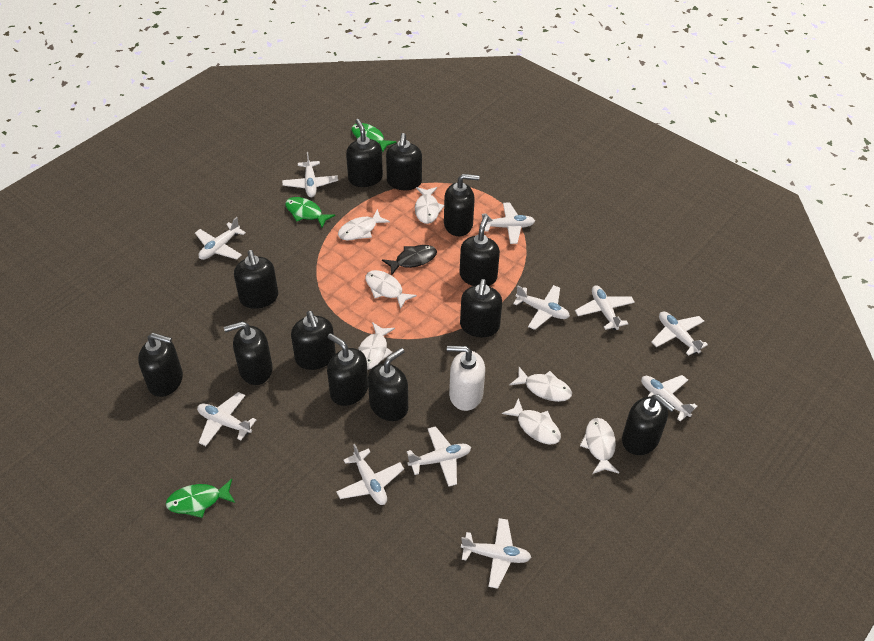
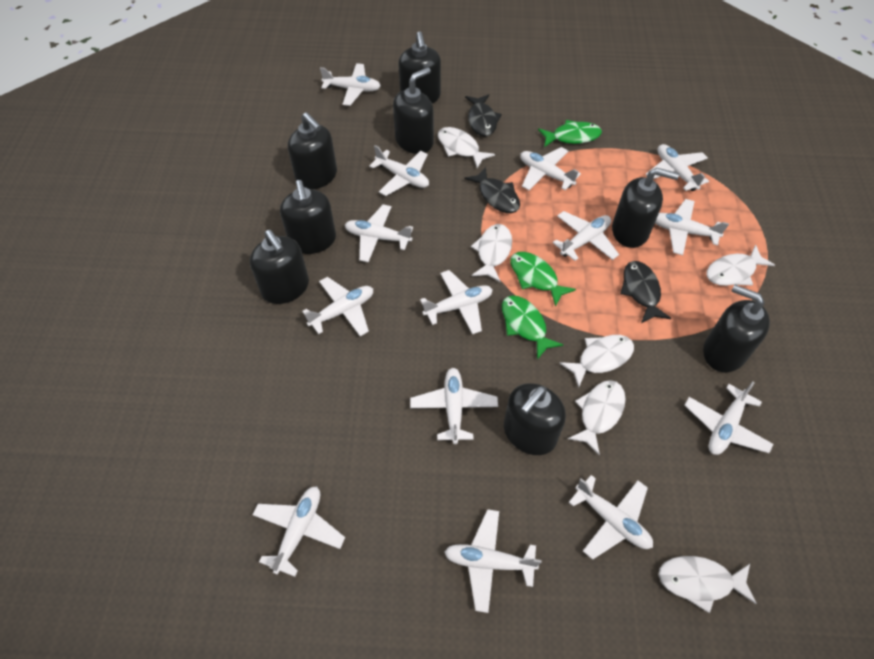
black fish: 1 -> 3
black soap dispenser: 12 -> 8
white fish: 7 -> 6
white plane: 11 -> 14
white soap dispenser: 1 -> 0

